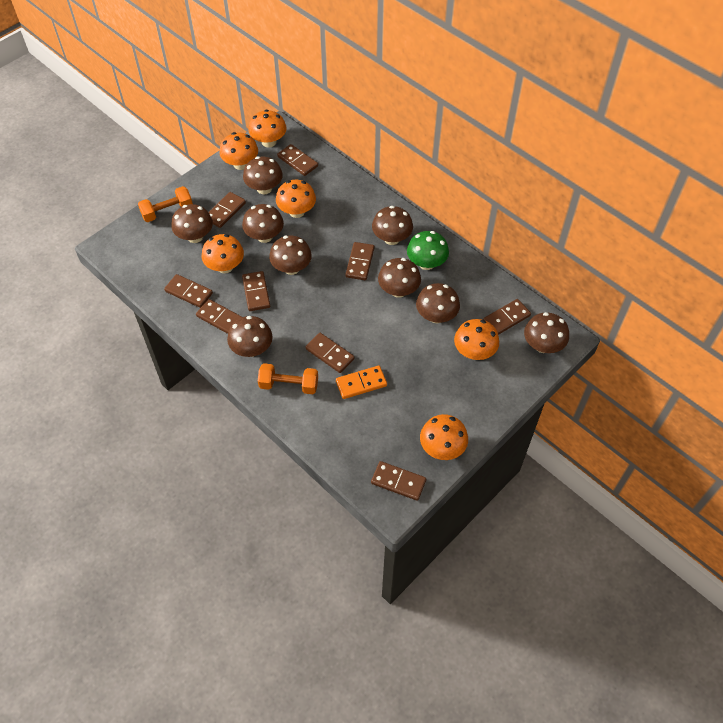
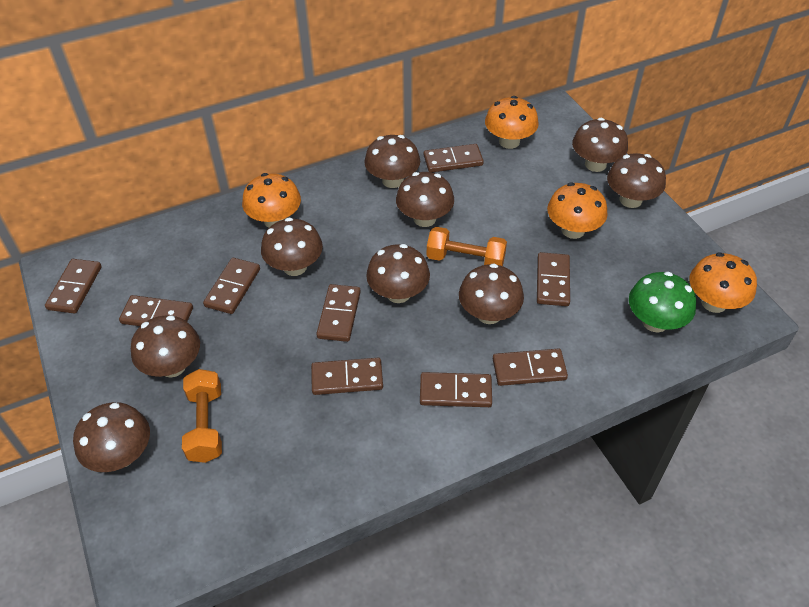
orange domino: 1 -> 0
orange mushroom: 6 -> 4

